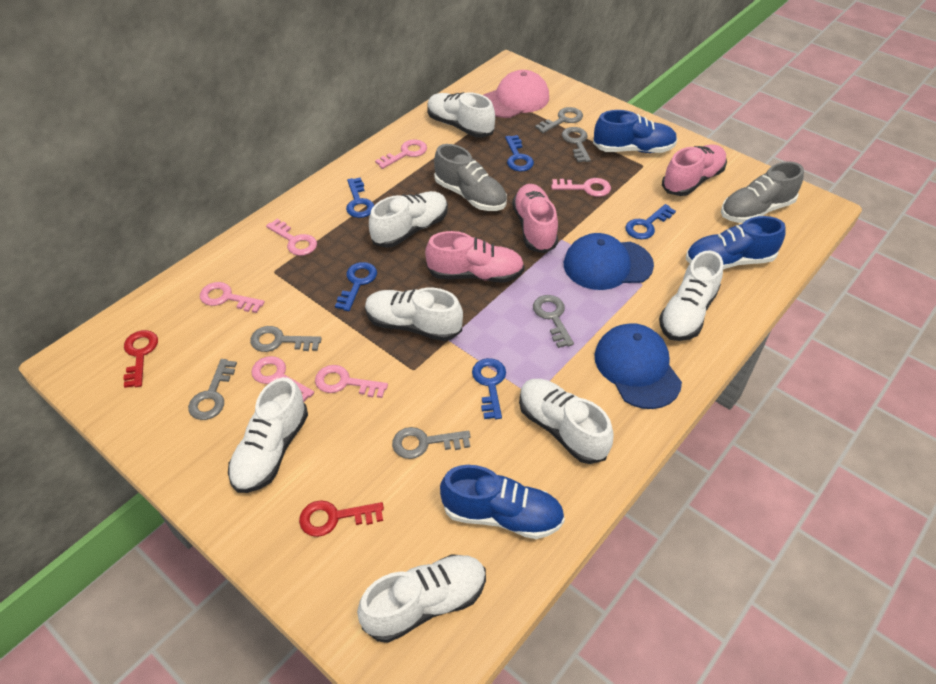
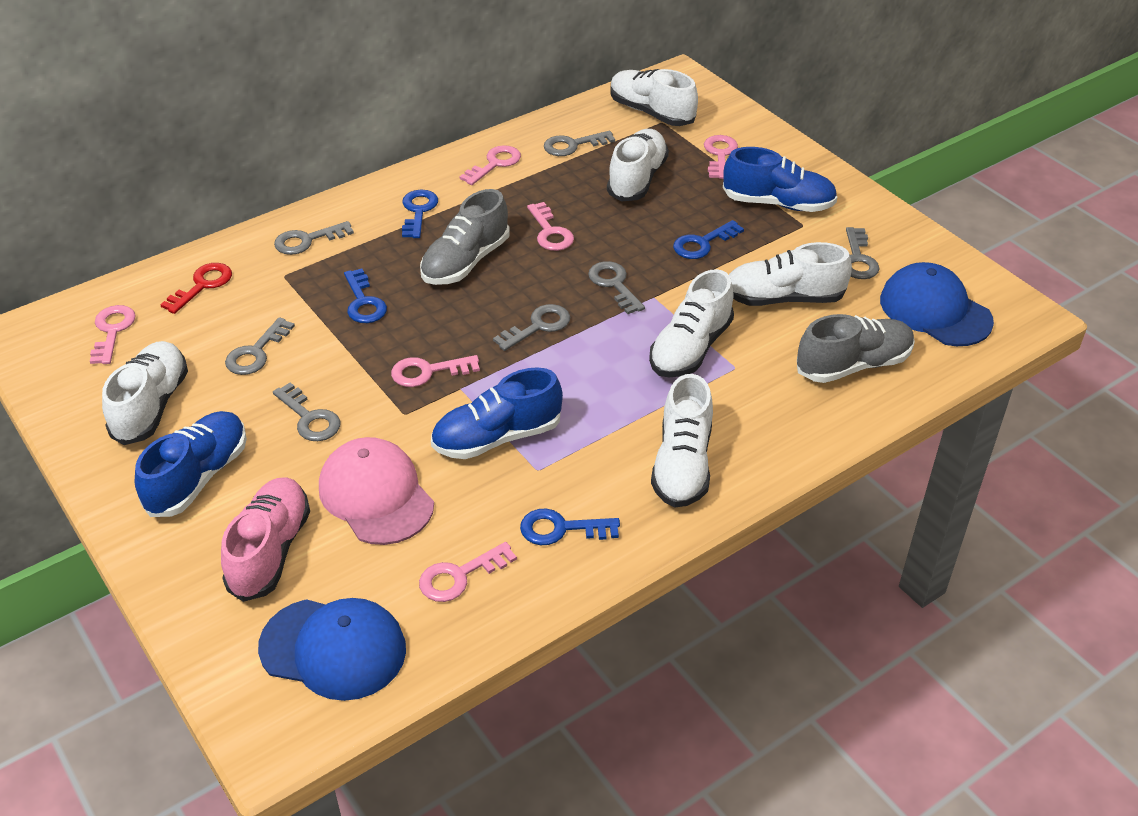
blue key: 5 -> 4
grey key: 6 -> 7
pink shoe: 3 -> 1
red key: 2 -> 1
white shoe: 7 -> 6

